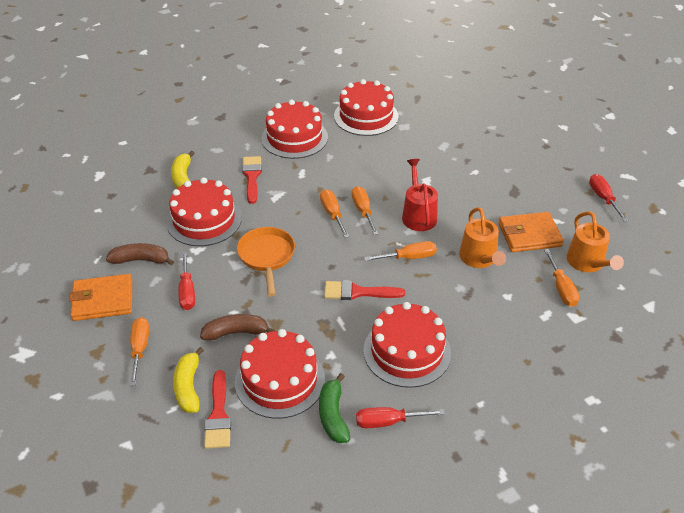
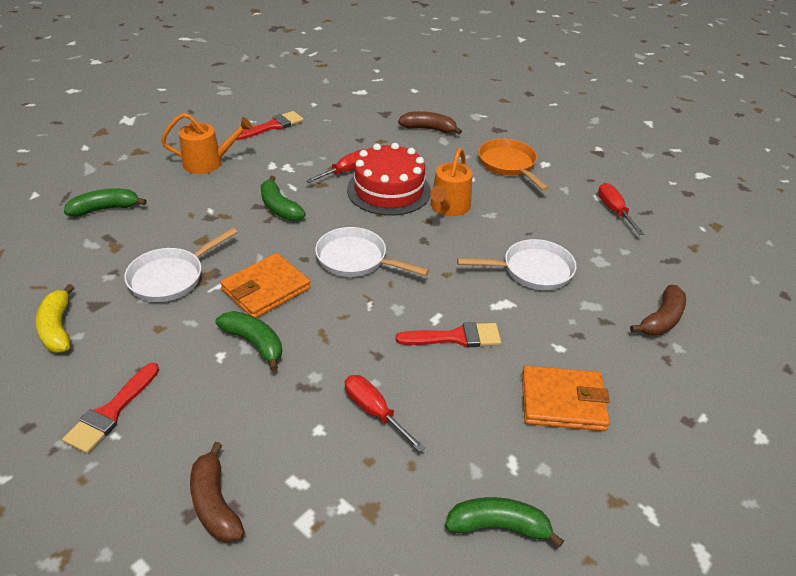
brown banana: 2 -> 3
green banana: 1 -> 4
orange screwdriver: 5 -> 0
red cake: 5 -> 1
red watering can: 1 -> 0
white pan: 0 -> 3
yellow banana: 2 -> 1

